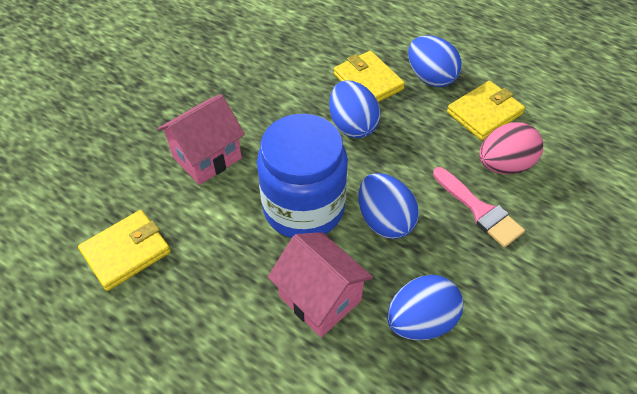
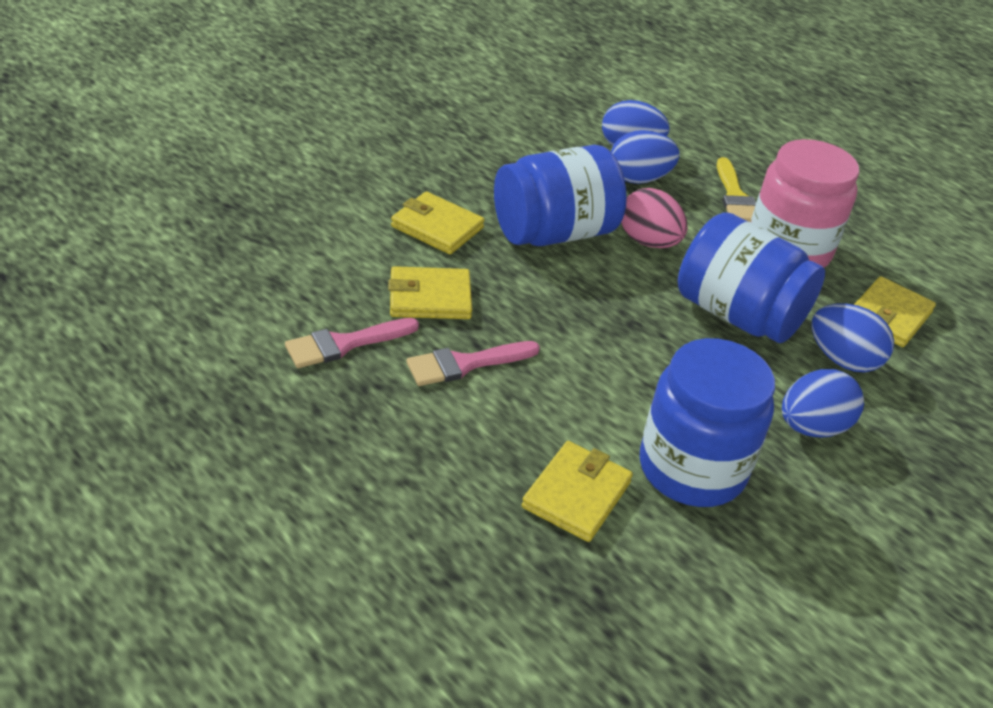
blue jar: 1 -> 3
pink brush: 1 -> 2
pink house: 2 -> 0
pink jar: 0 -> 1
yellow brush: 0 -> 1
yellow wallet: 3 -> 4

